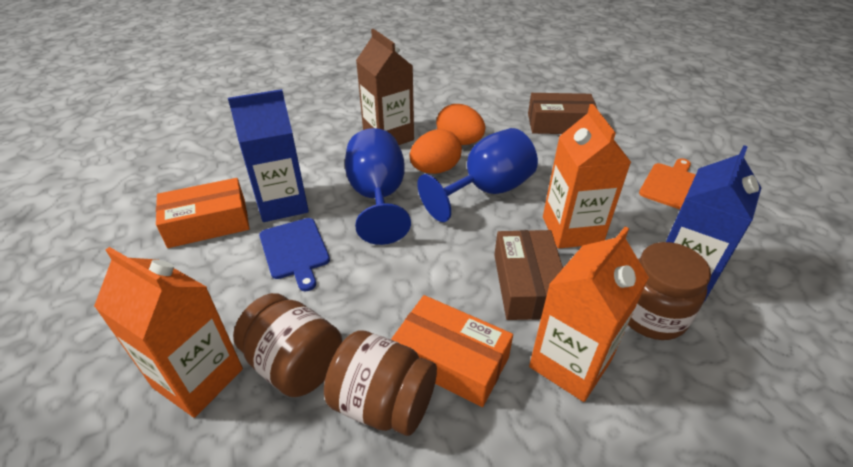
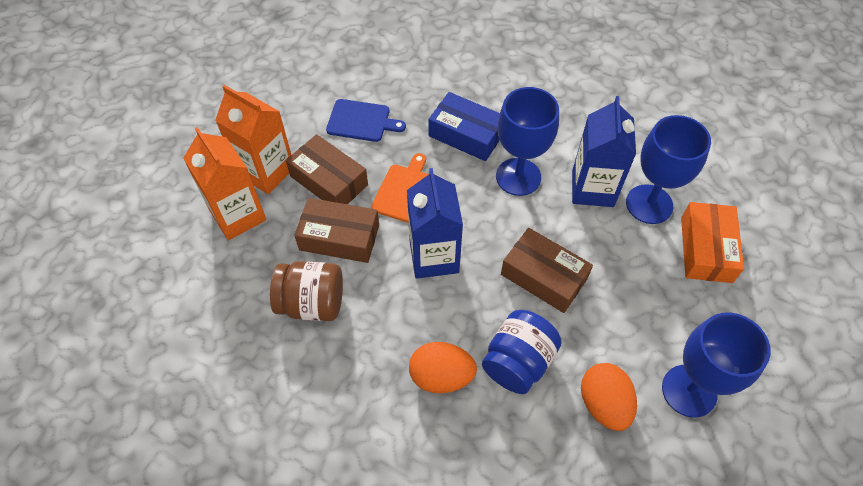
blue box: 0 -> 1
blue goblet: 2 -> 3
blue jar: 0 -> 1
brown box: 2 -> 3
brown carton: 1 -> 0
brown jar: 3 -> 1
orange box: 2 -> 1
orange carton: 3 -> 2

